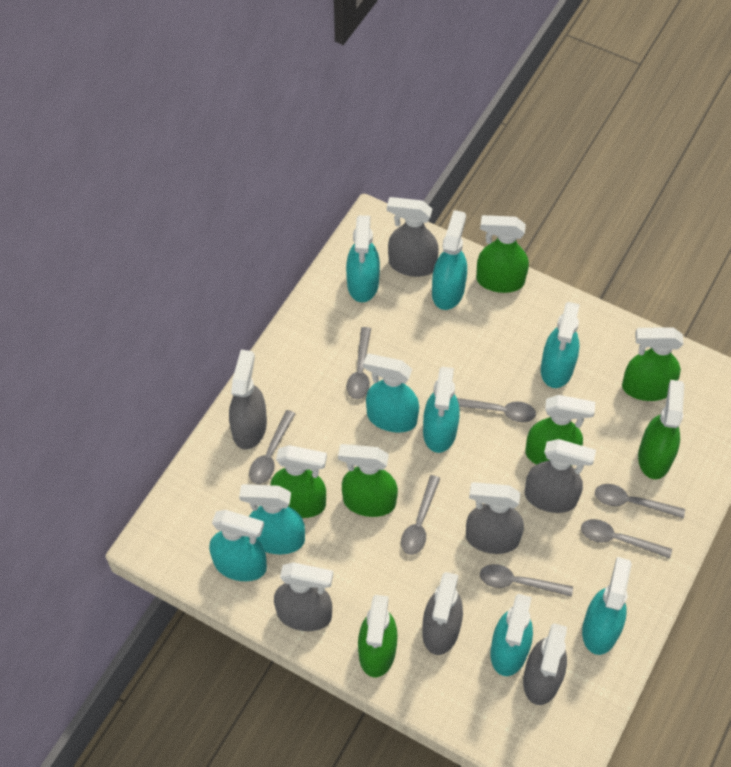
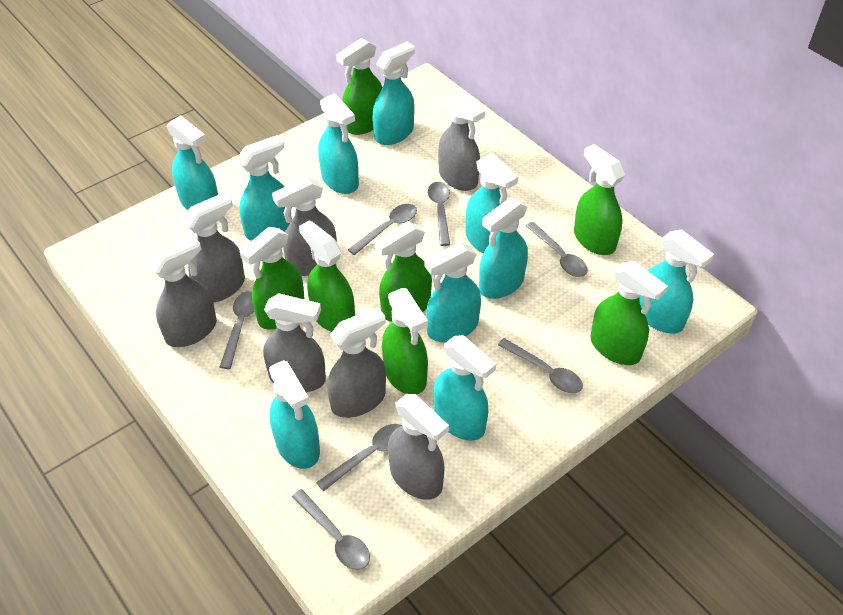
turquoise spray bottle: 9 -> 10

